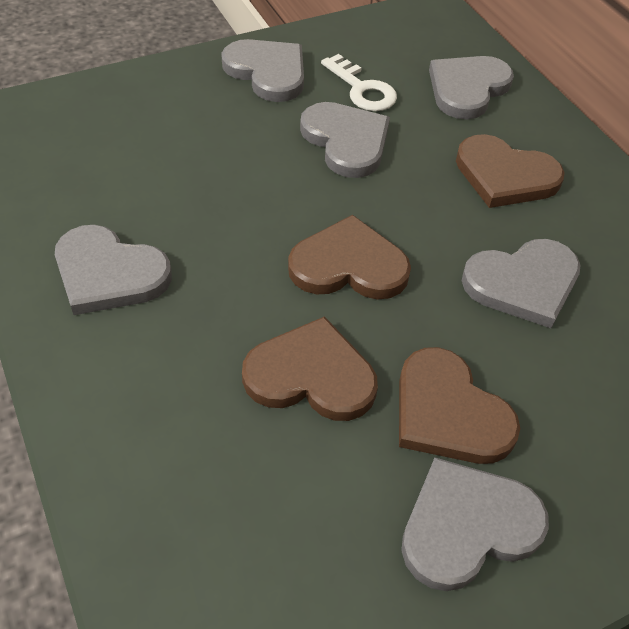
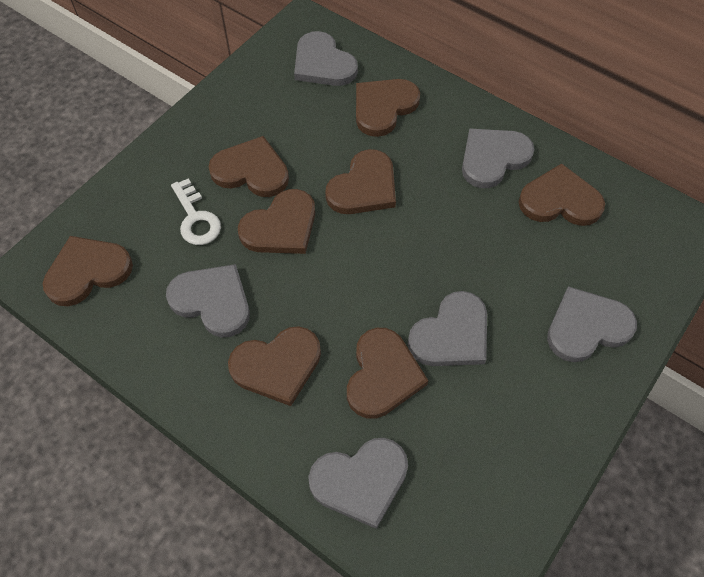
brown heart: 4 -> 8

